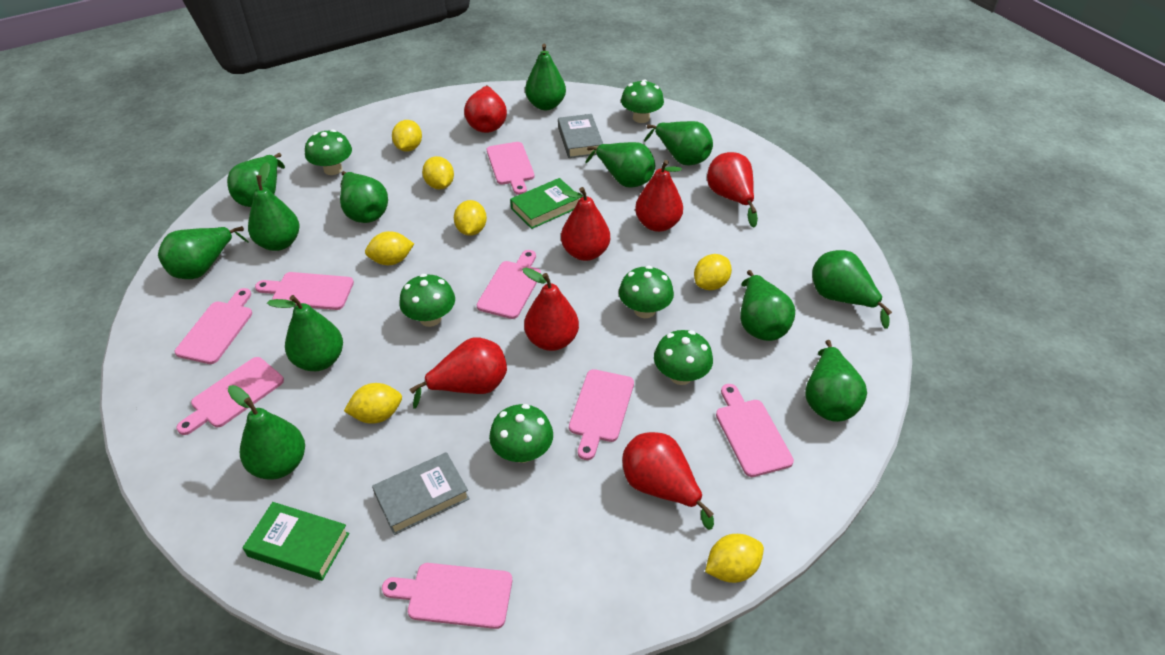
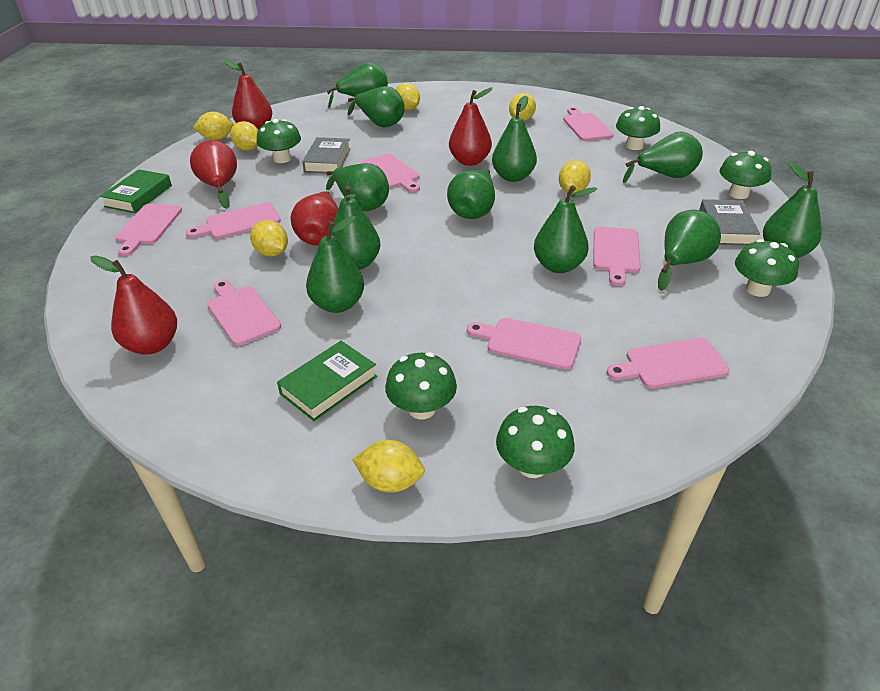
green pear: 12 -> 11
red pear: 7 -> 5

